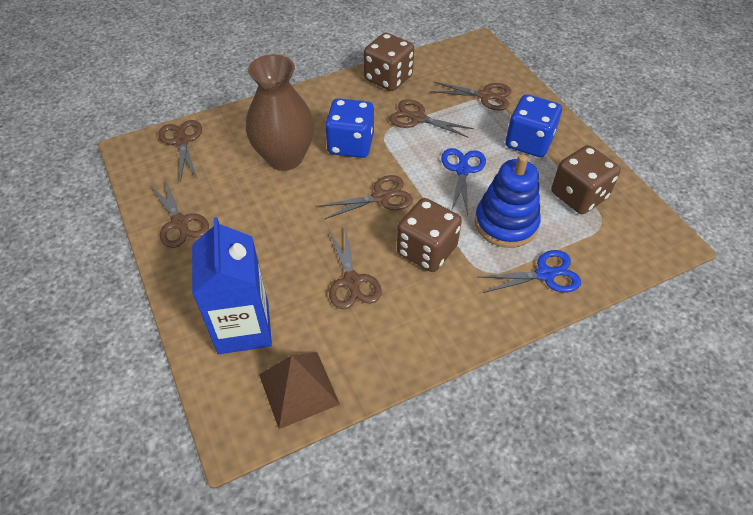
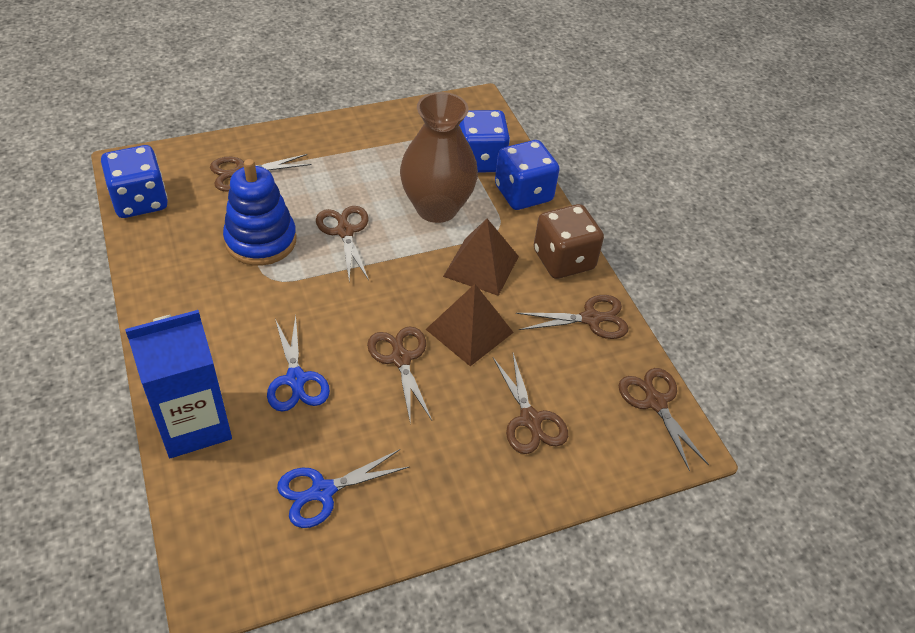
blue dice: 2 -> 3
brown dice: 3 -> 1
brown pyramid: 1 -> 2

